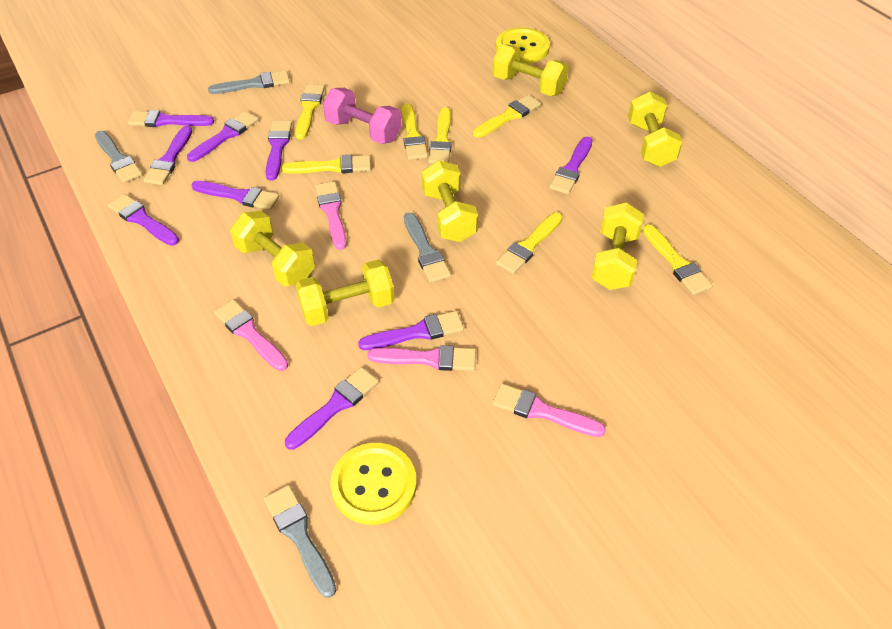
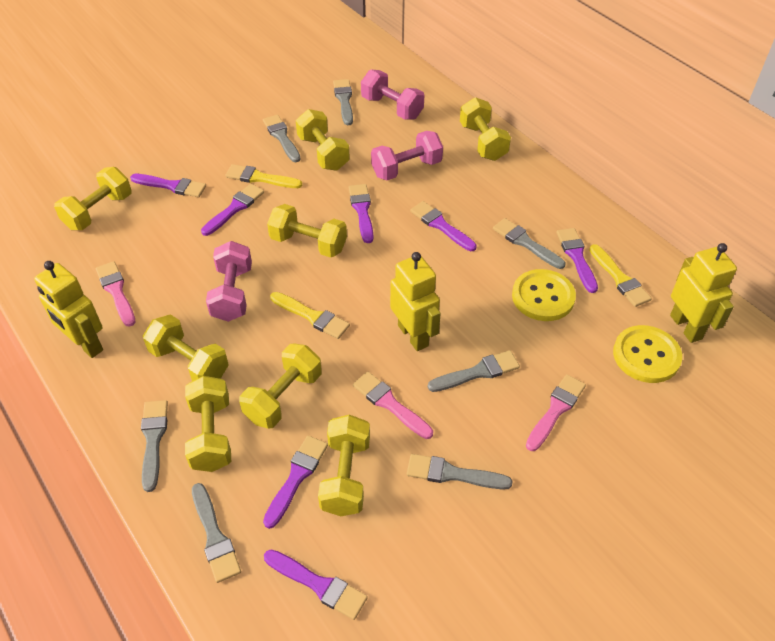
grey brush: 4 -> 7
pink brush: 4 -> 3
pink dumbbell: 1 -> 3
purple brush: 9 -> 7
yellow brush: 7 -> 3
yellow dumbbell: 6 -> 8
yellow robot: 0 -> 3

